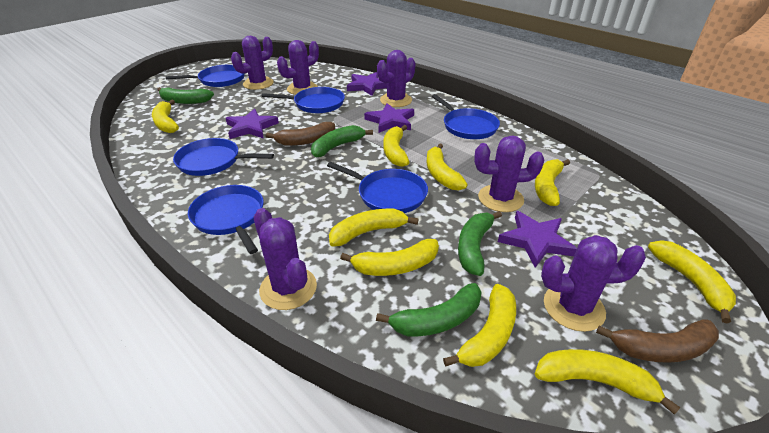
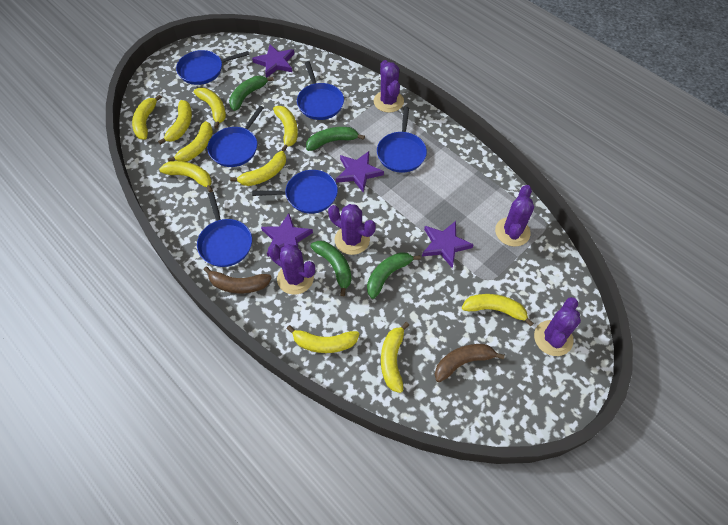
purple cactus: 6 -> 5
yellow banana: 9 -> 10

